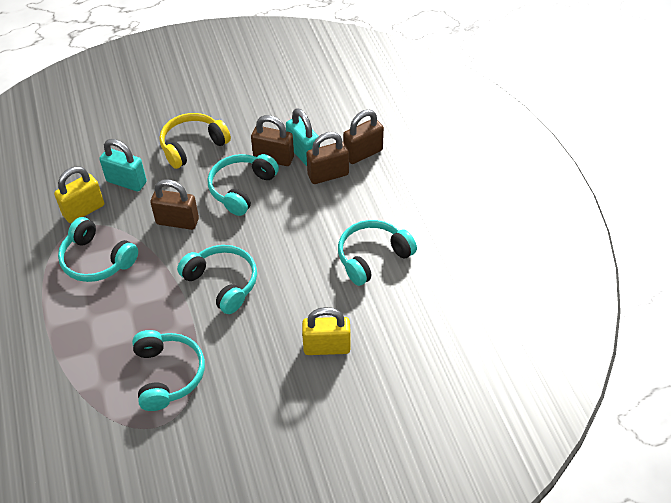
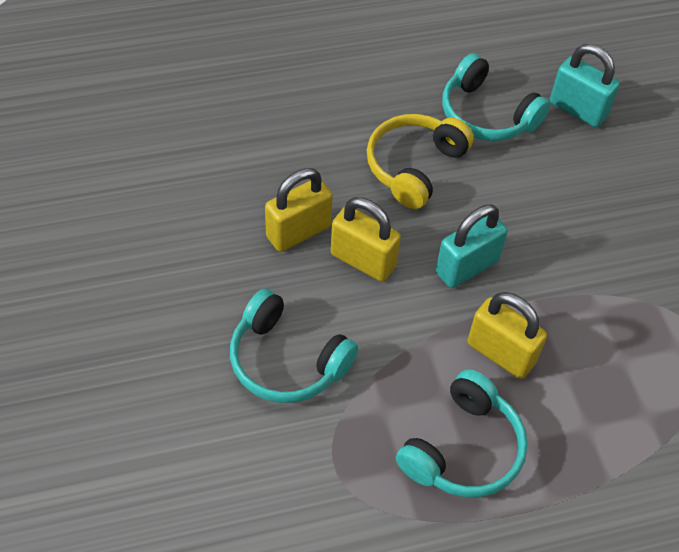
brown padlock: 4 -> 0
turquoise headphones: 5 -> 3
yellow padlock: 2 -> 3

